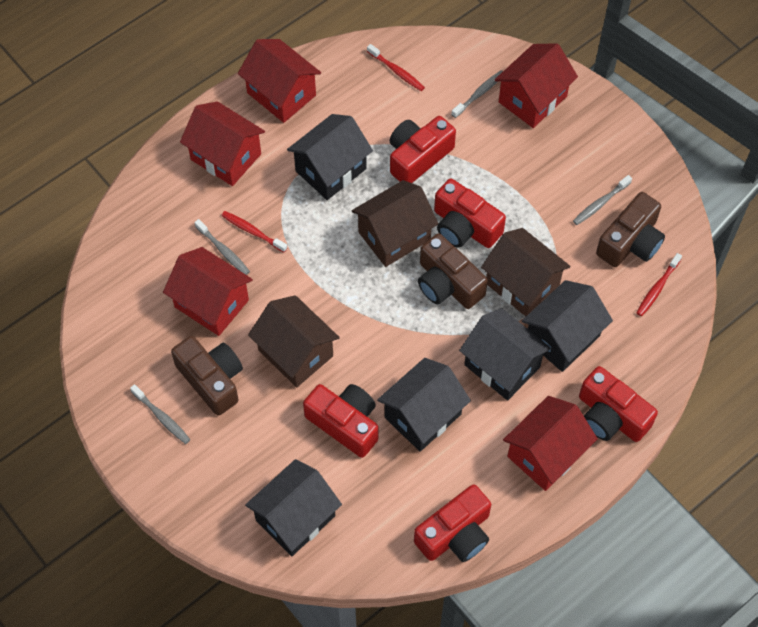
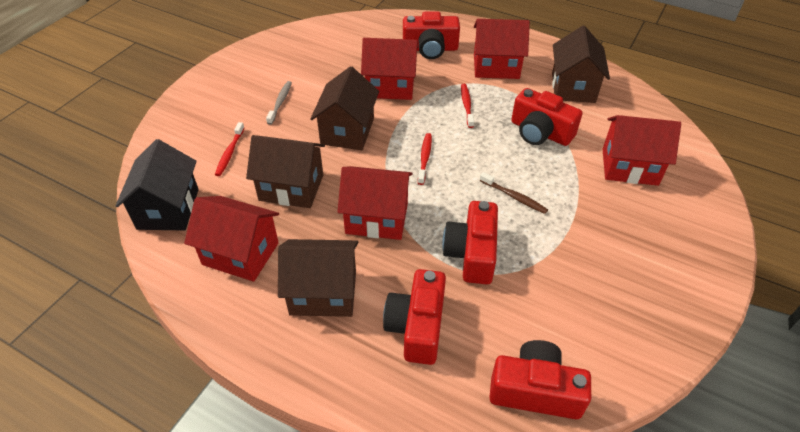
black house: 5 -> 1
brown camera: 3 -> 0
brown house: 3 -> 4
brown toothbrush: 0 -> 1
grey toothbrush: 4 -> 1

